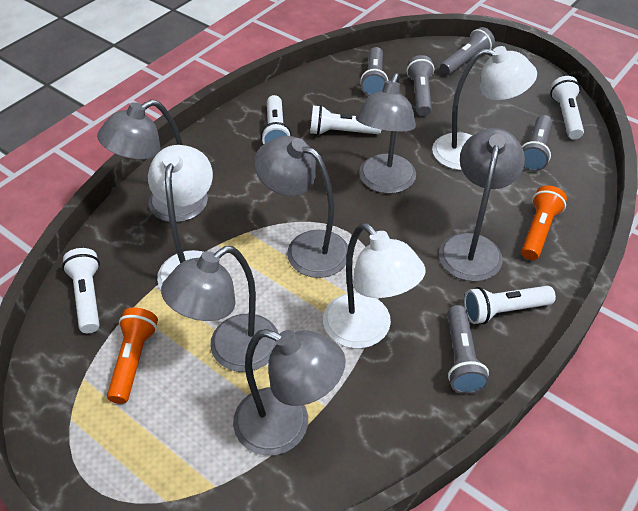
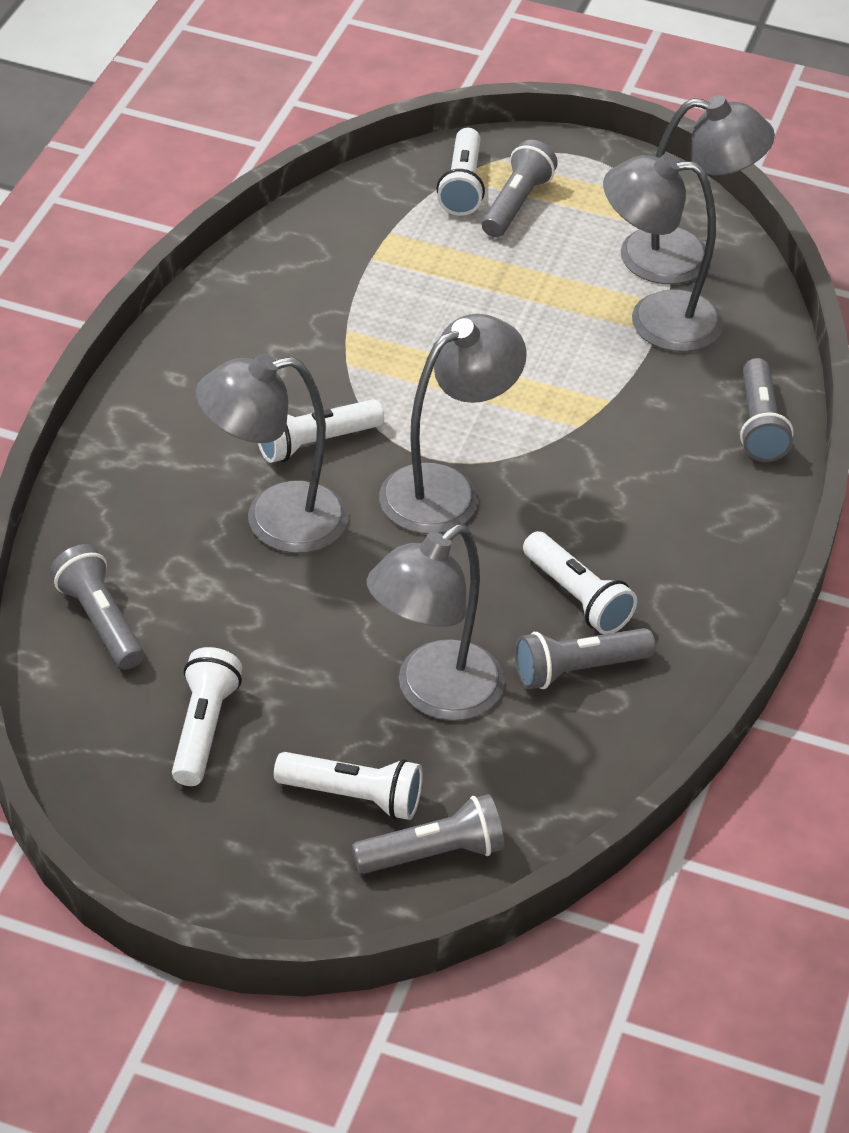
grey lamp: 6 -> 5
orange flashlight: 2 -> 0
white lamp: 3 -> 0

